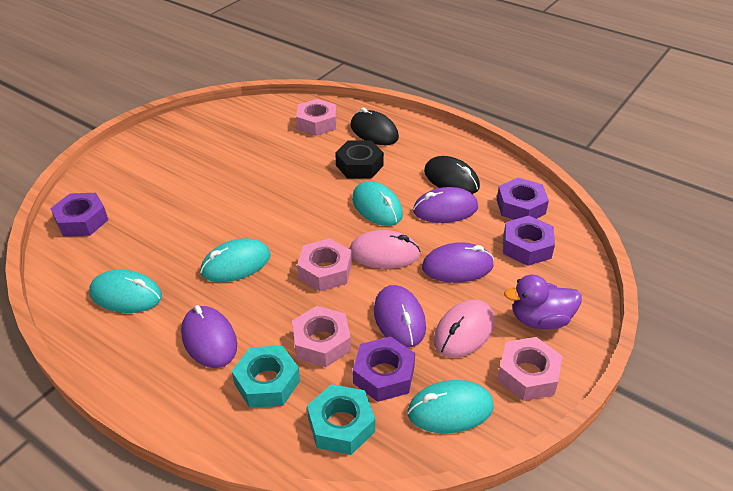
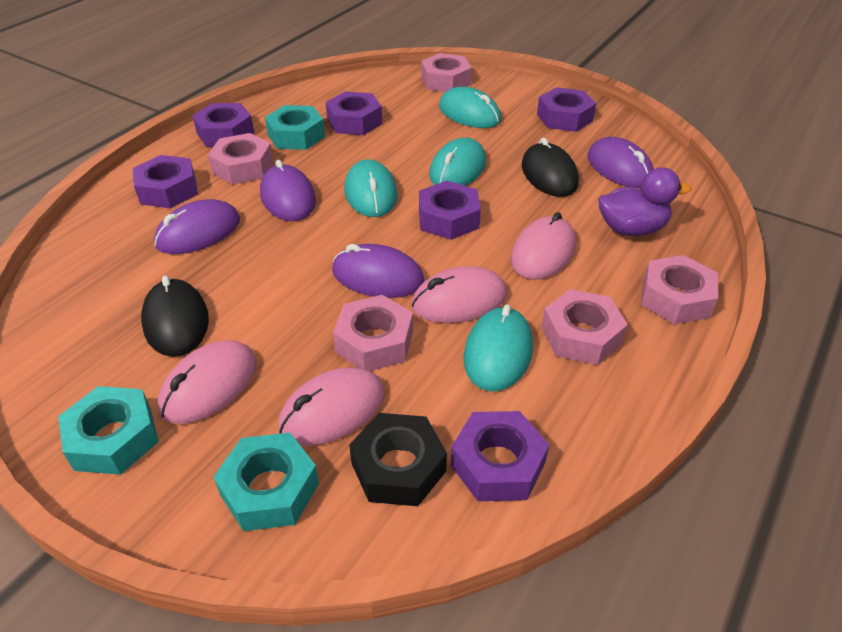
pink mouse: 2 -> 4
pink nut: 4 -> 5
purple nut: 4 -> 6
turquoise nut: 2 -> 3

